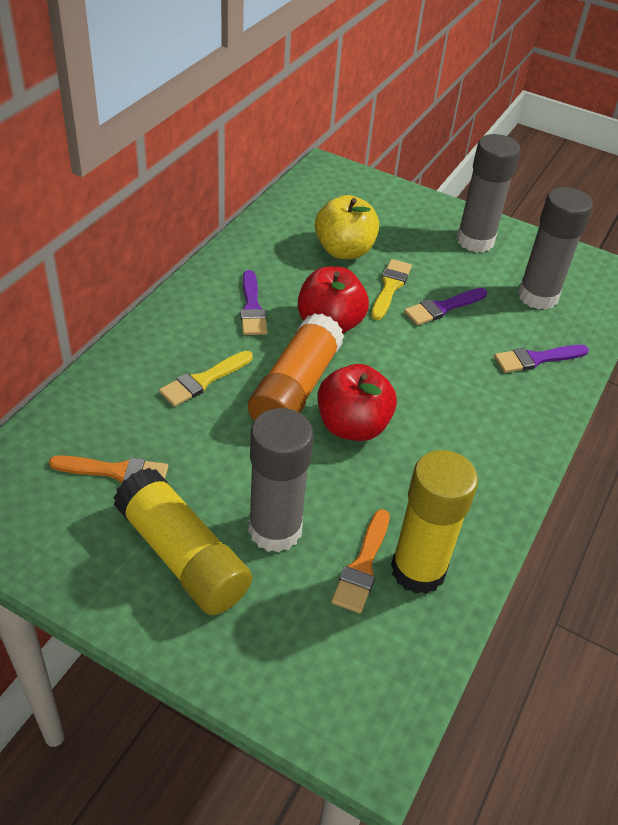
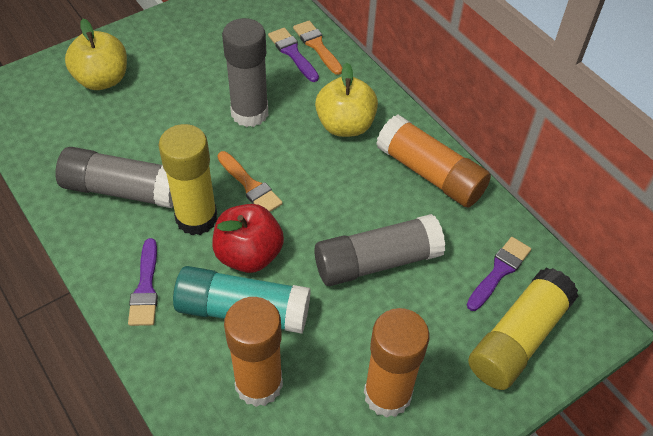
orange glue stick: 1 -> 3
red apple: 2 -> 1
turquoise glue stick: 0 -> 1
yellow apple: 1 -> 2
yellow brush: 2 -> 0

